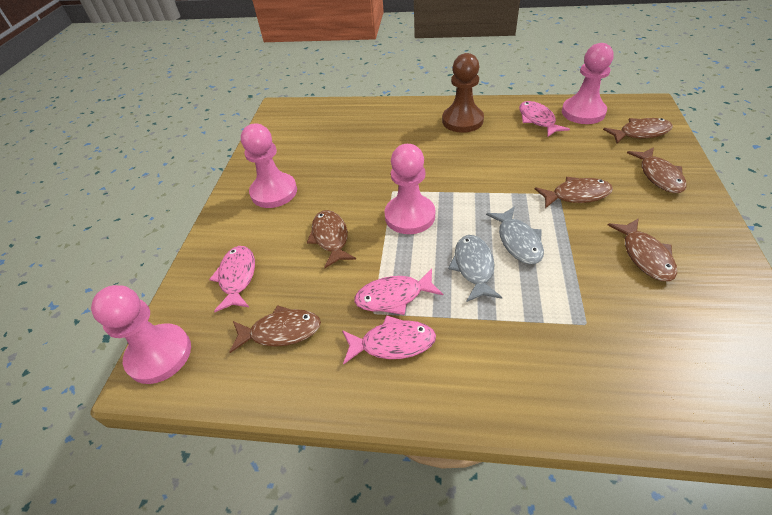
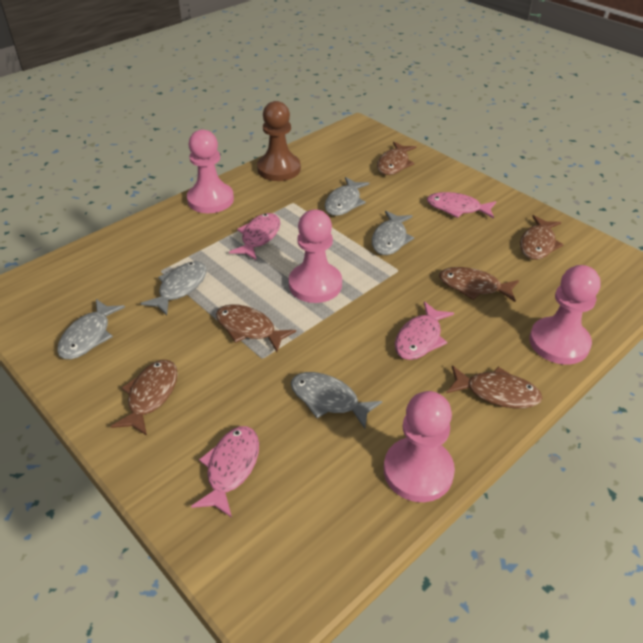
grey fish: 2 -> 5

